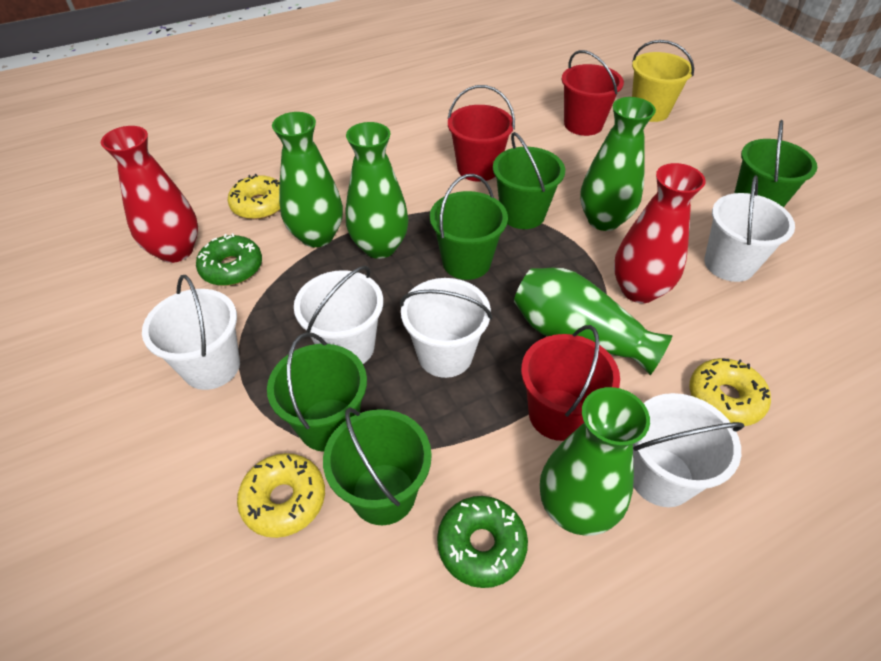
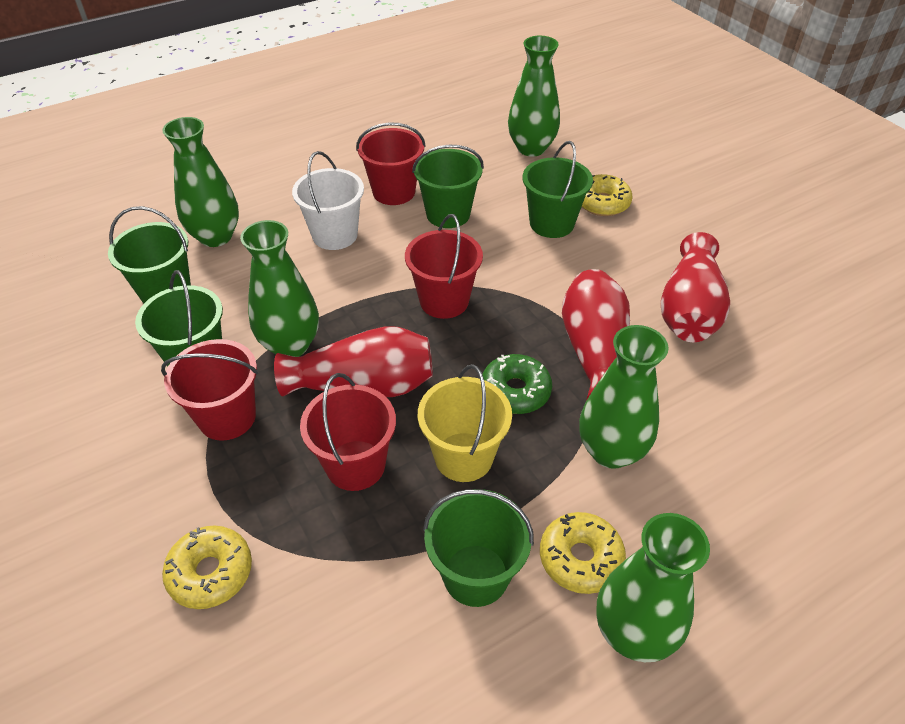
green donut: 2 -> 1
red bucket: 3 -> 4
red vase: 2 -> 3
white bucket: 5 -> 1

